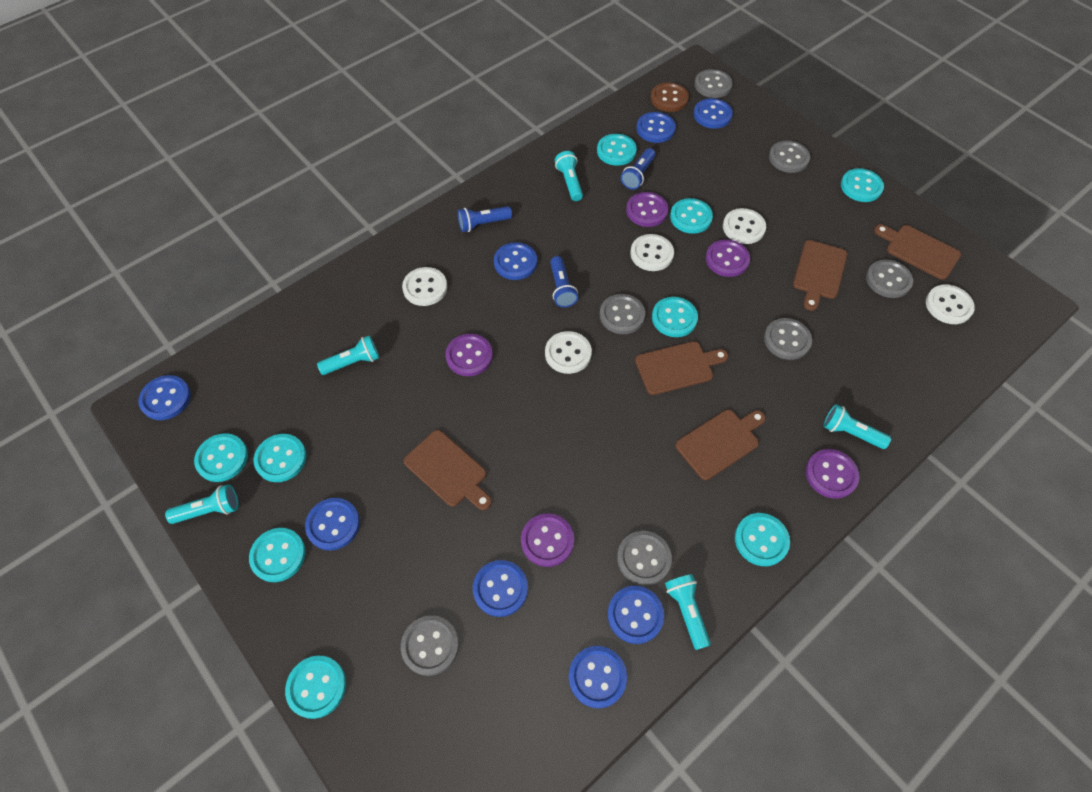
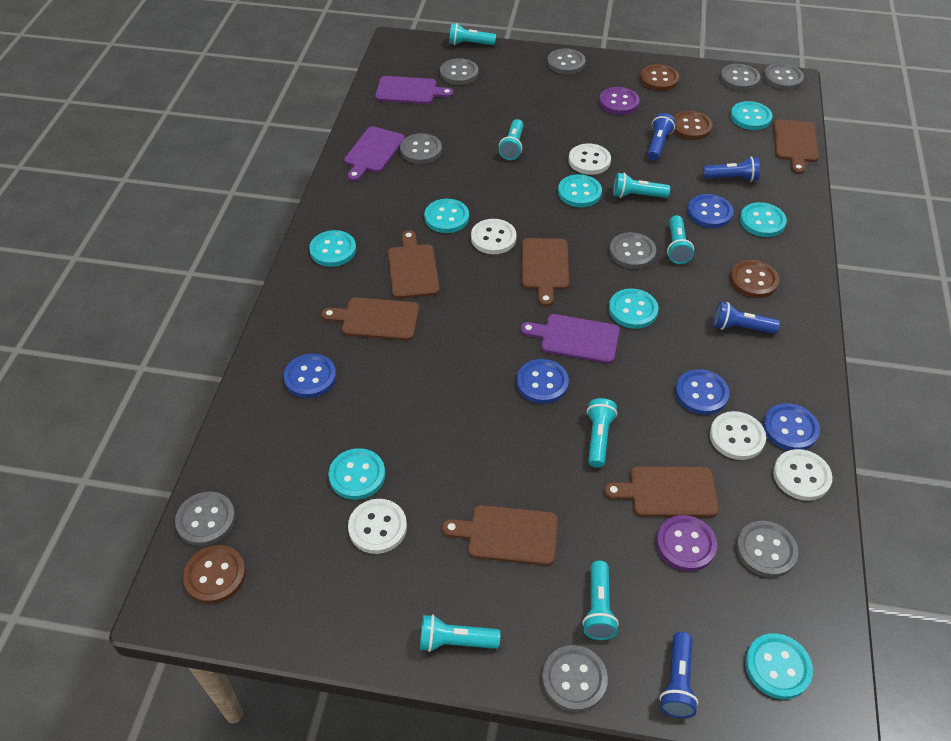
blue button: 8 -> 5
blue flashlight: 3 -> 4
brown button: 1 -> 4
brown cutting board: 5 -> 6
grey button: 7 -> 9
purple button: 5 -> 2
purple cutting board: 0 -> 3
turquoise button: 9 -> 8
turquoise flashlight: 5 -> 7

